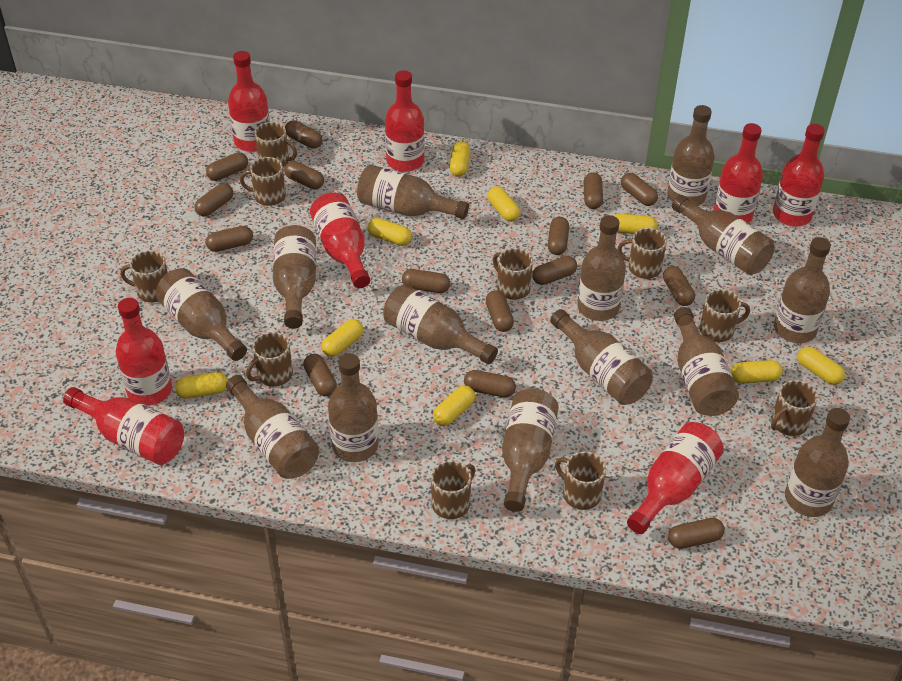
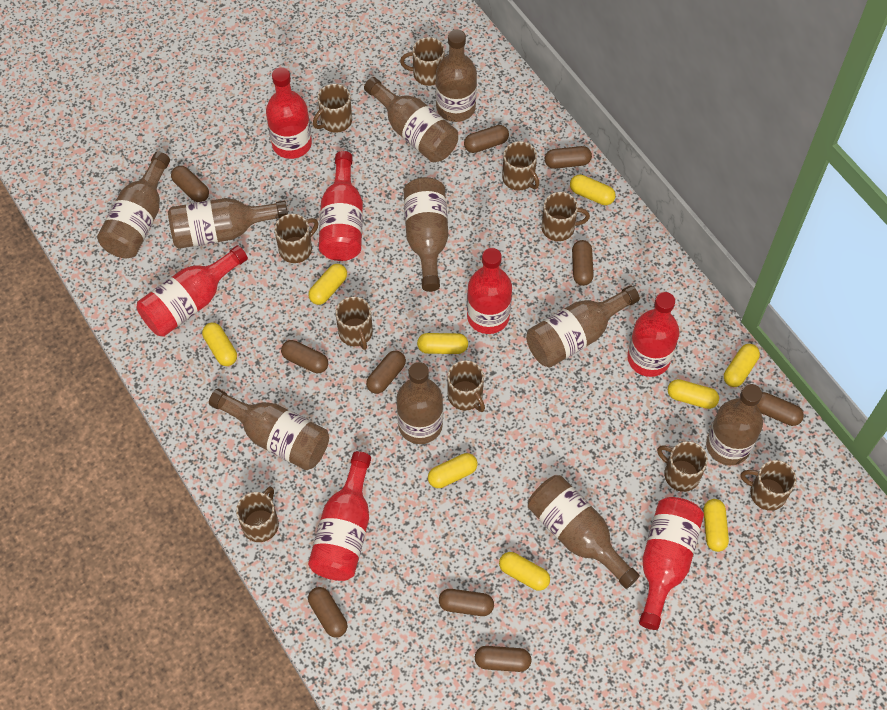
brown bottle: 14 -> 10
brown capsule: 15 -> 10
red bottle: 8 -> 7

